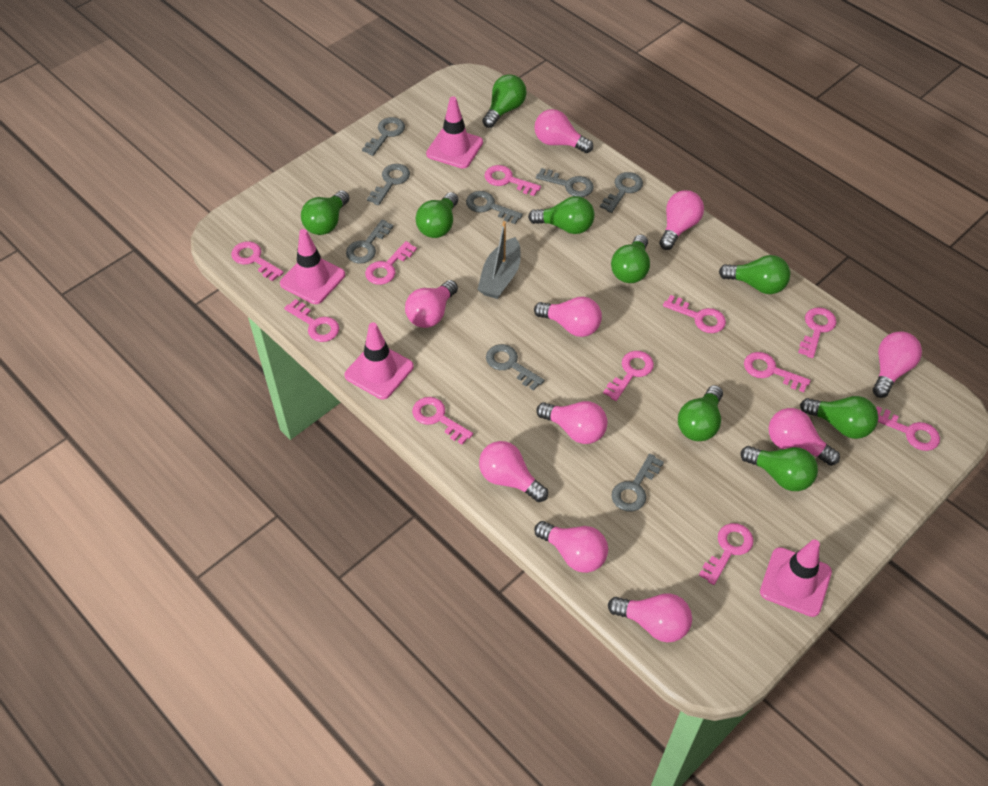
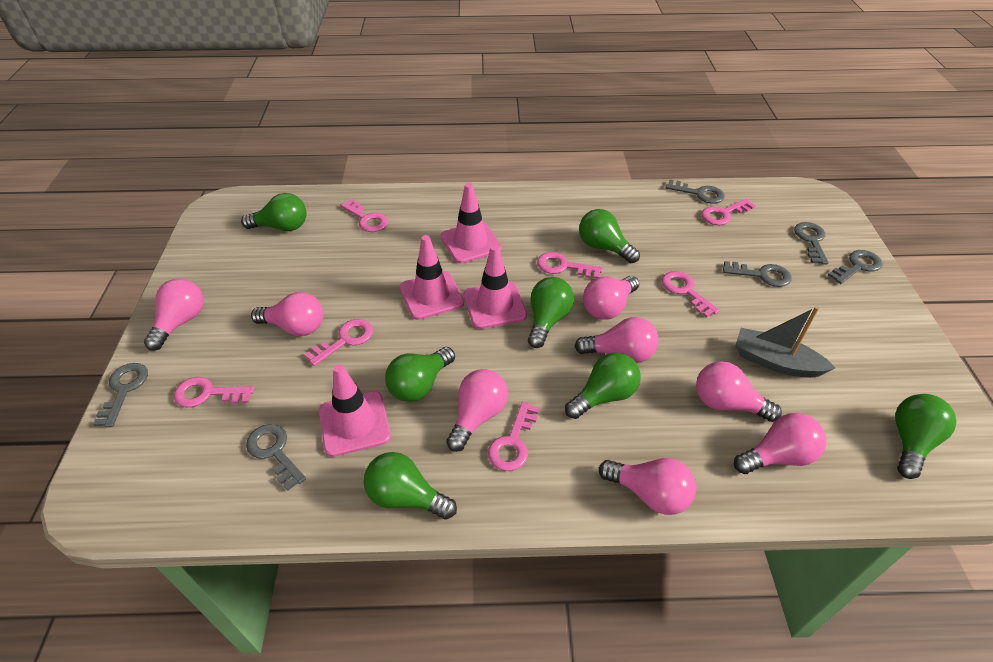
green light bulb: 9 -> 7
grey key: 8 -> 6
pink key: 11 -> 7
pink light bulb: 10 -> 8

